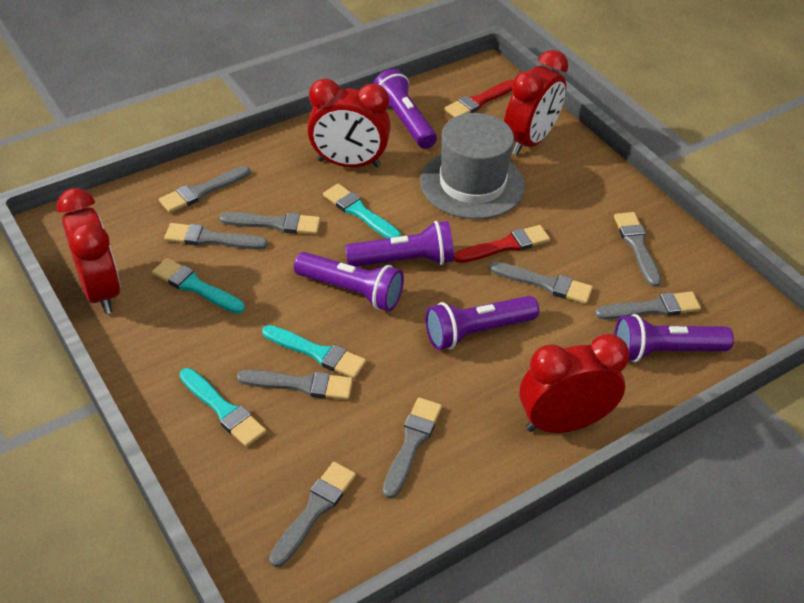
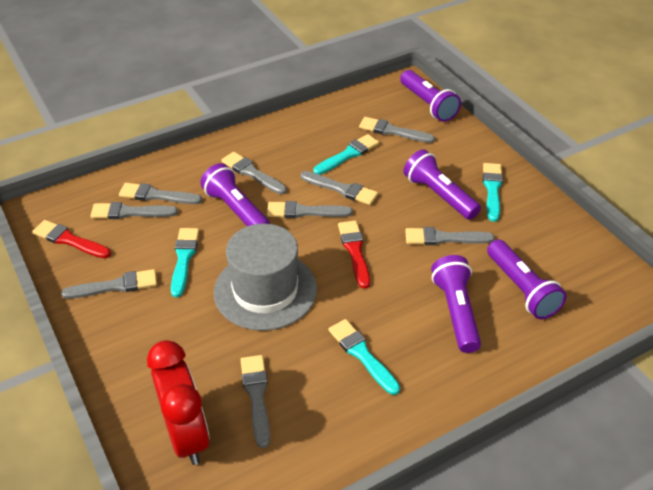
red clock: 4 -> 1

